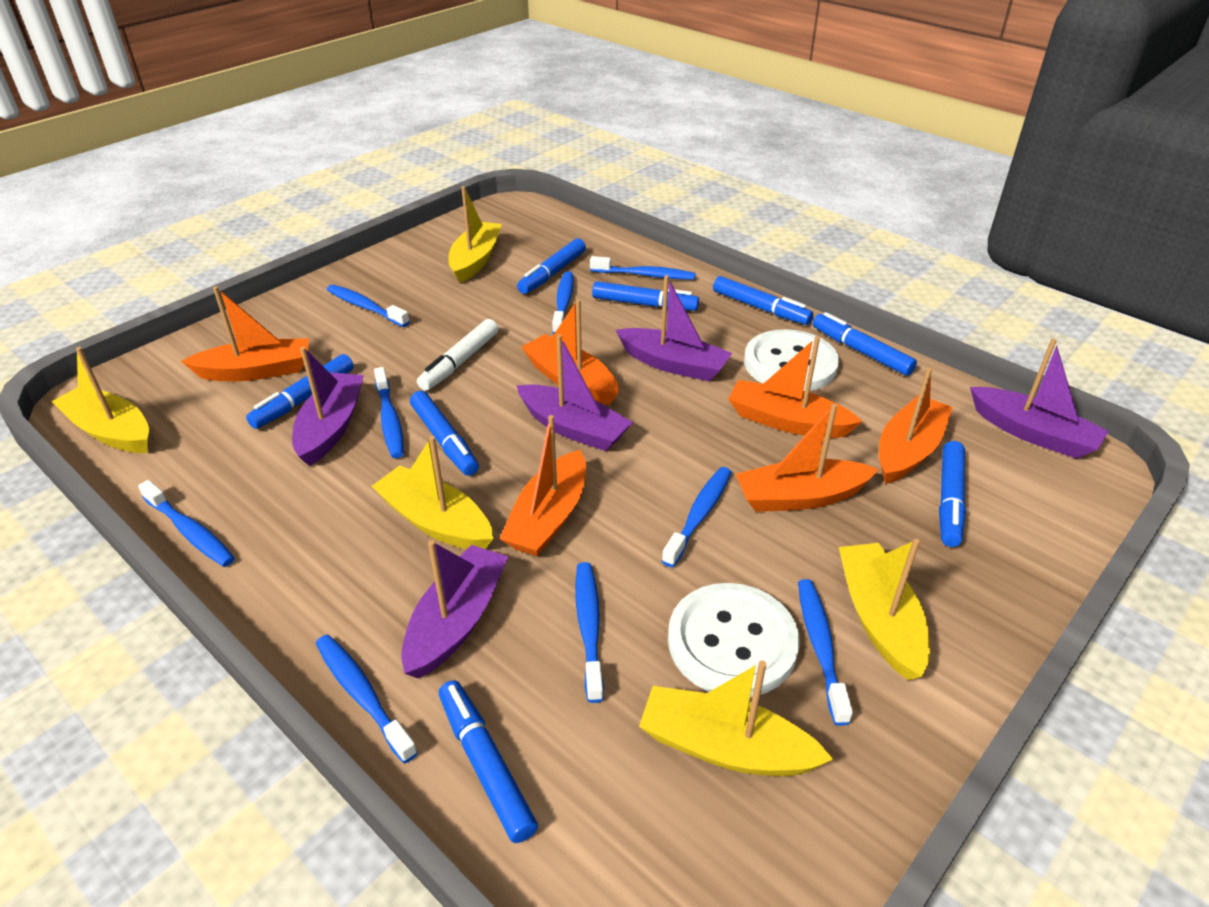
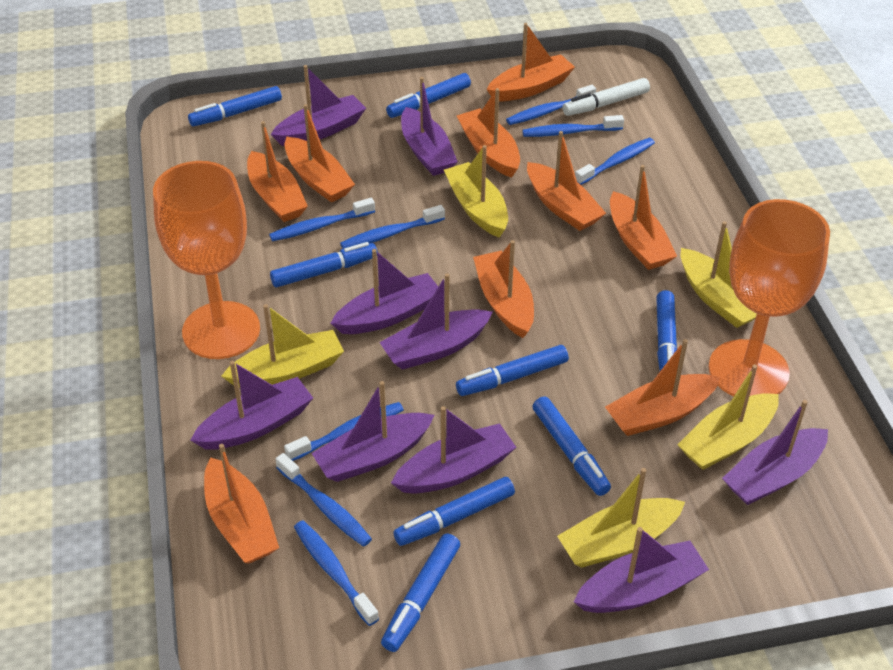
blue toothbrush: 9 -> 8
orange boat: 6 -> 9
orange goblet: 0 -> 2
purple boat: 5 -> 9
white button: 2 -> 0

